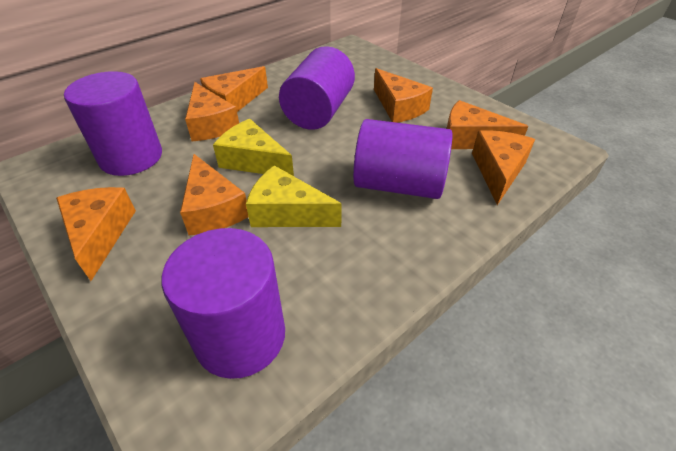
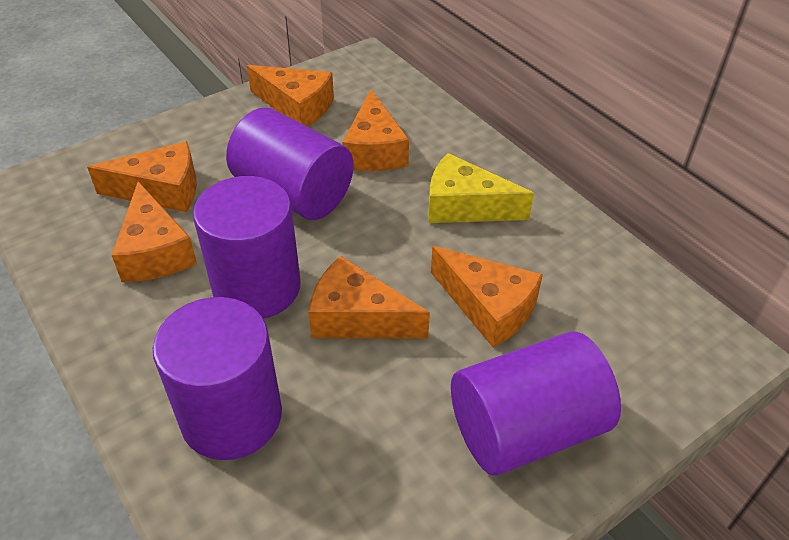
orange cheese: 7 -> 6
yellow cheese: 2 -> 1

